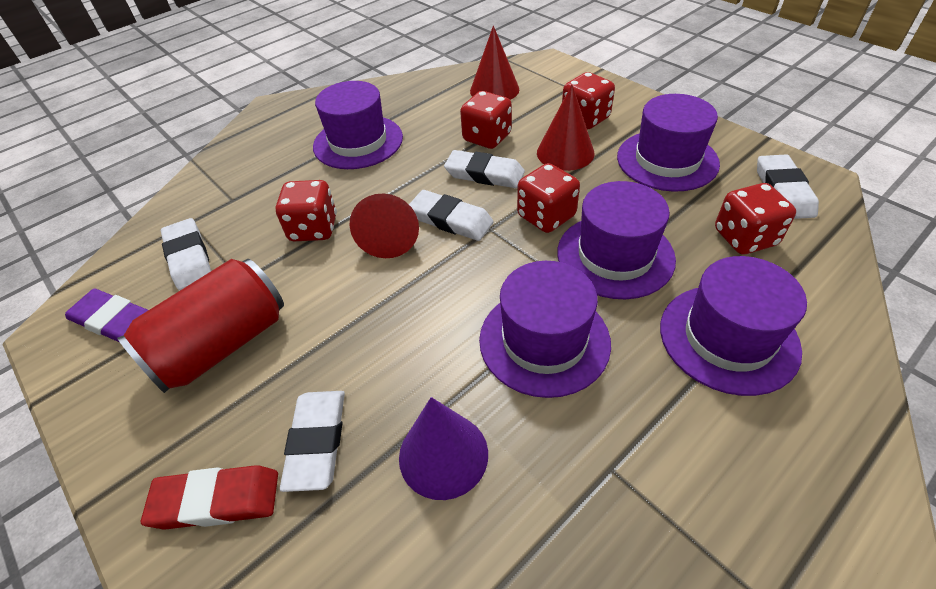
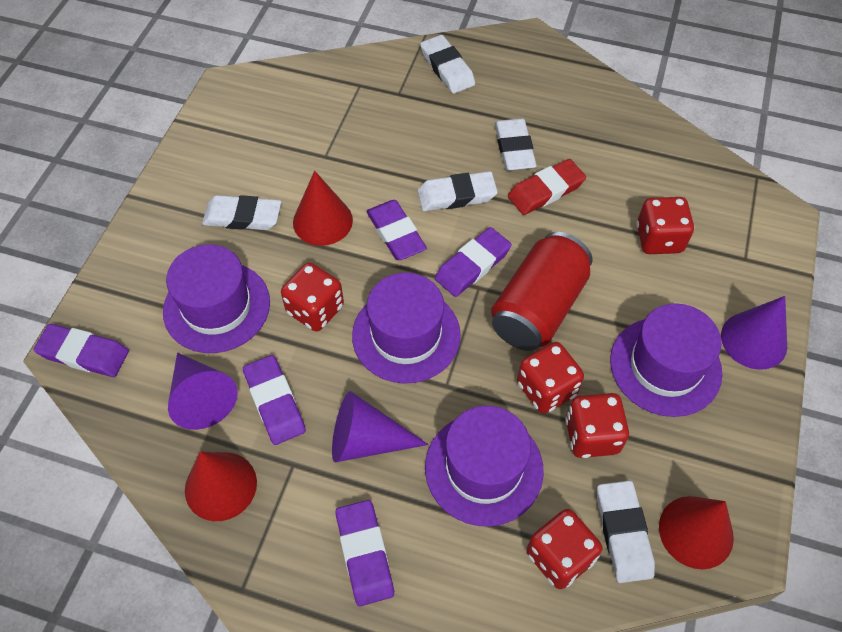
purple cone: 1 -> 3
purple eraser: 1 -> 5
purple hat: 5 -> 4

